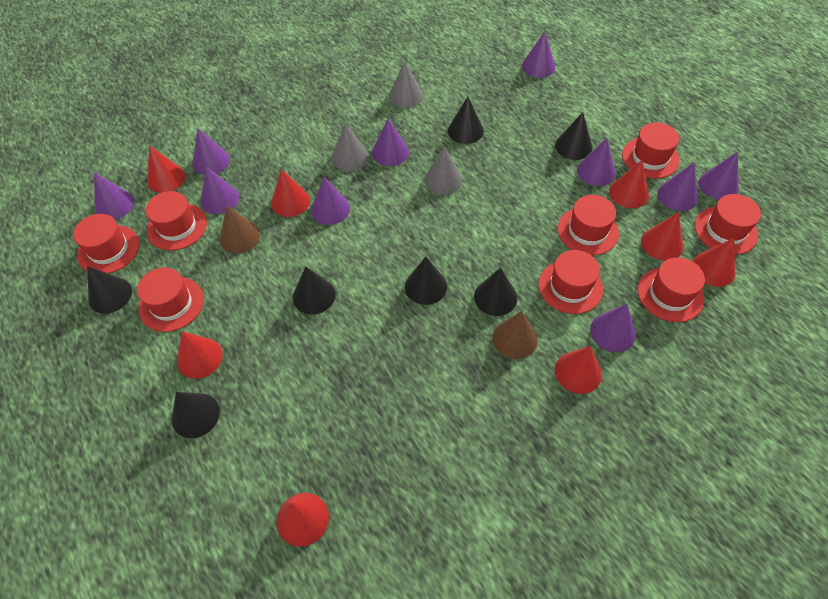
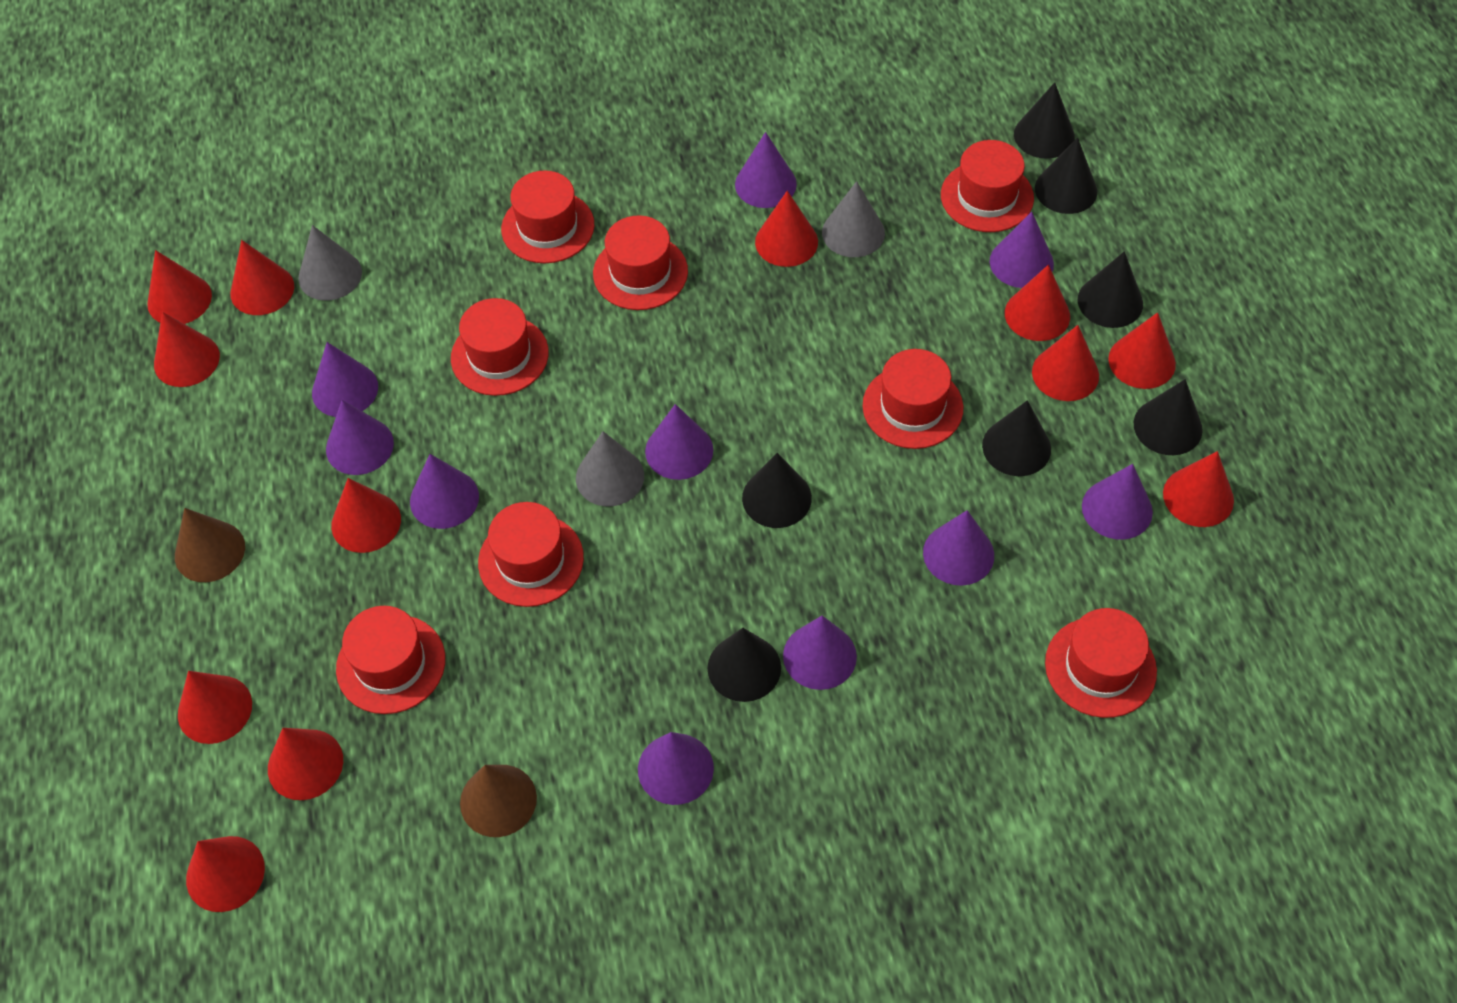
red cone: 8 -> 12

